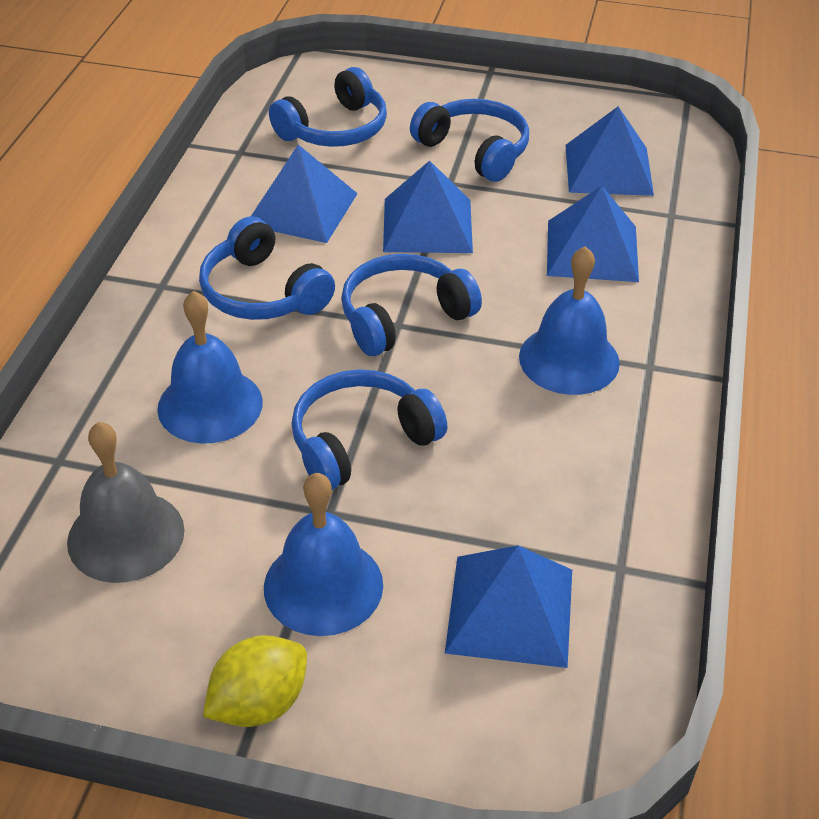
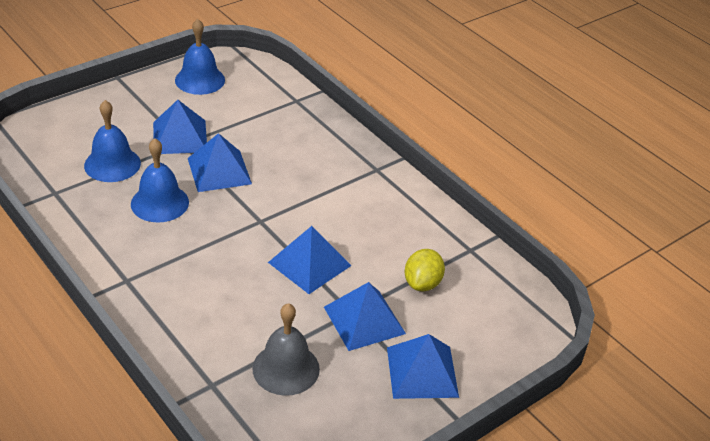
blue headphones: 5 -> 0

